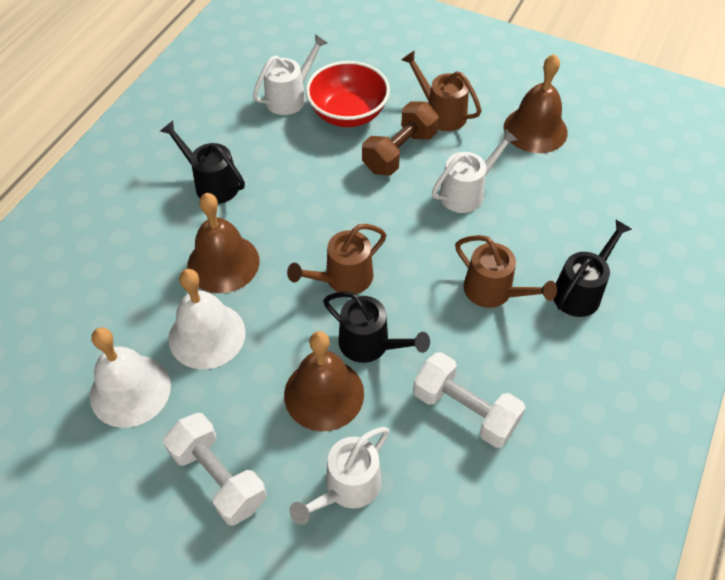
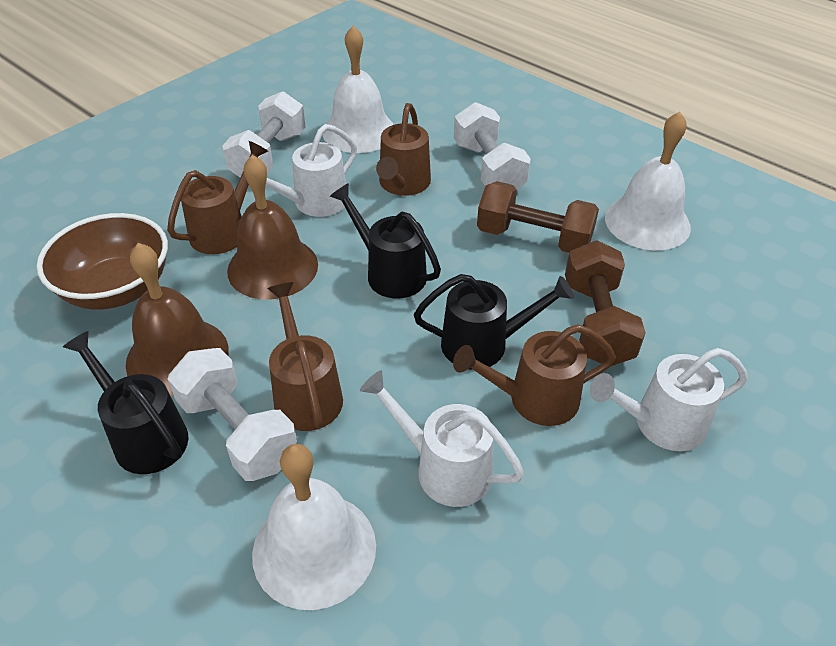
brown bell: 3 -> 2
brown bowl: 0 -> 1
brown dumbbell: 1 -> 2
brown watering can: 3 -> 4
red bowl: 1 -> 0
white bell: 2 -> 3
white dumbbell: 2 -> 3

